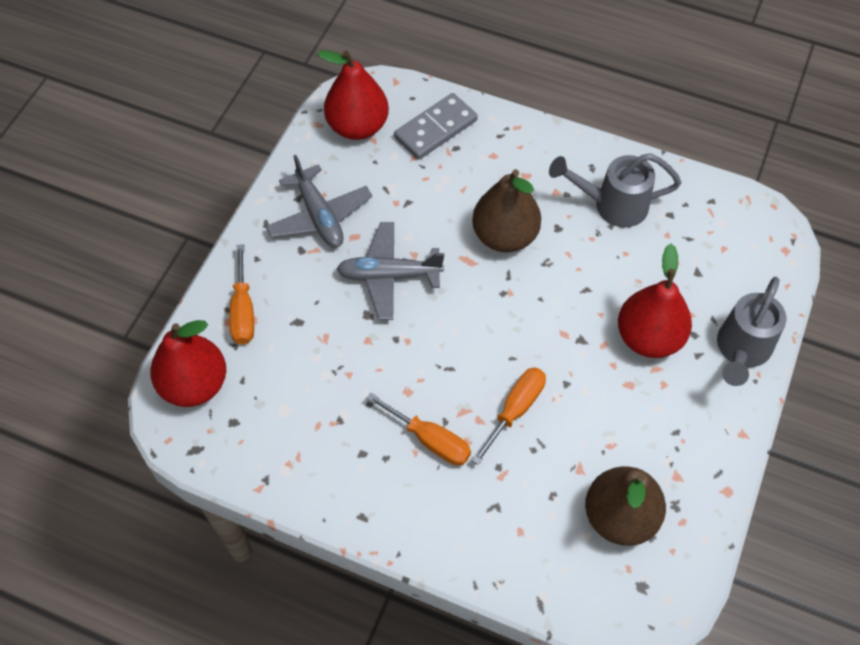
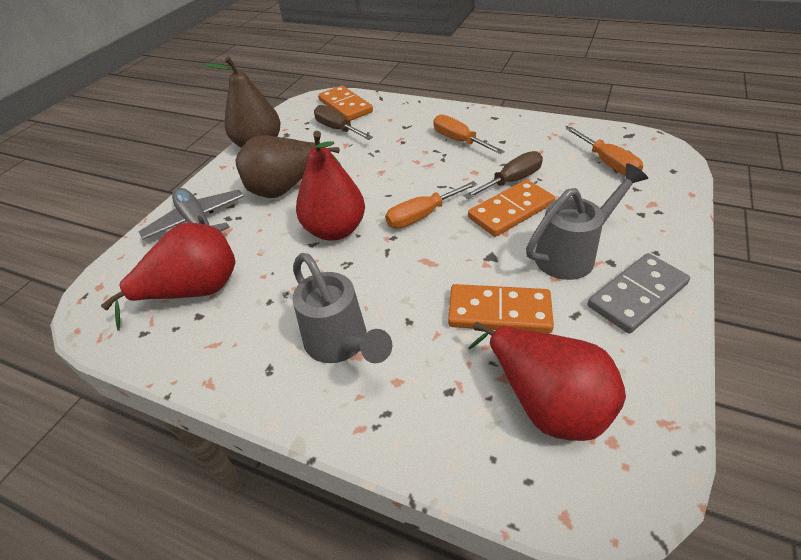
brown screwdriver: 0 -> 2
grey plane: 2 -> 1
orange domino: 0 -> 3

